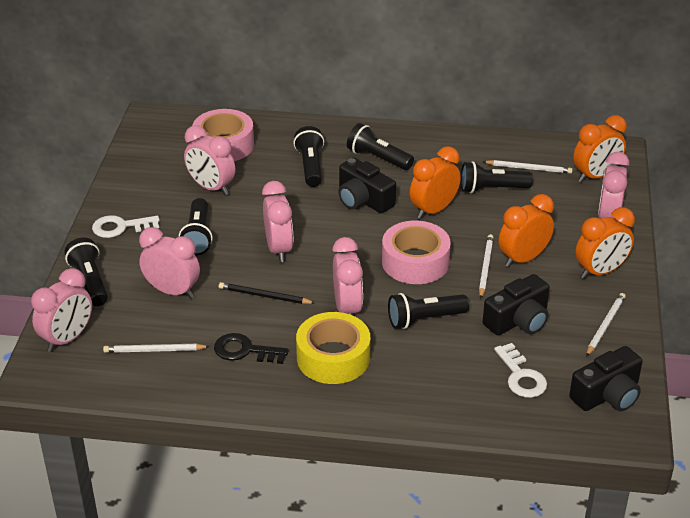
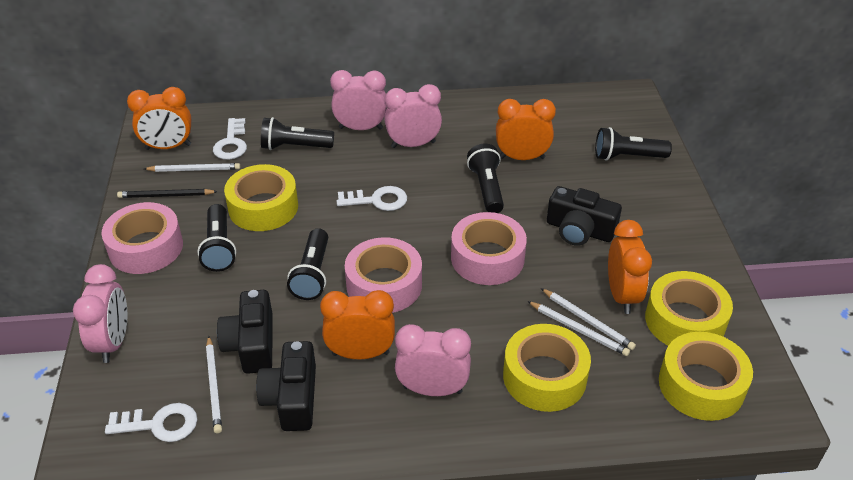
black flashlight: 6 -> 5
black key: 1 -> 0
pink clock: 6 -> 4
pink tape: 2 -> 3
white key: 2 -> 3
yellow tape: 1 -> 4

